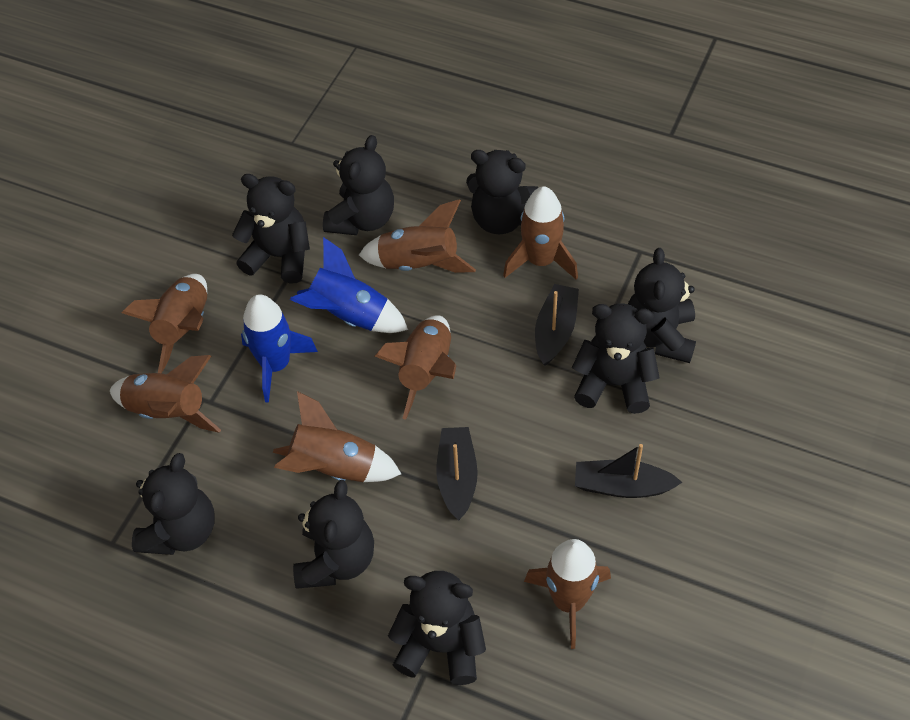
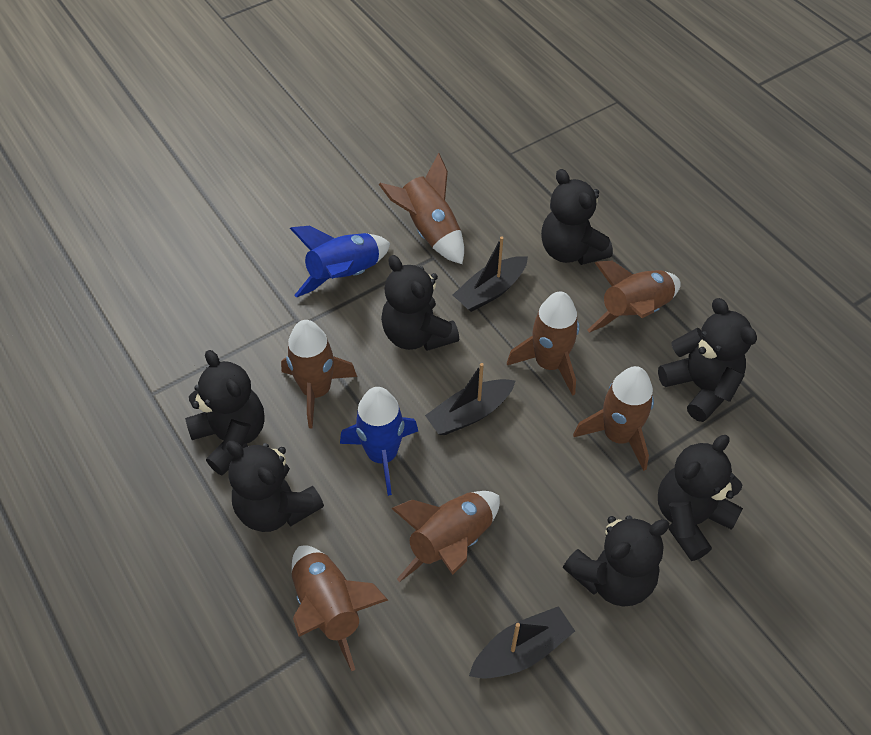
black teddy bear: 8 -> 7

